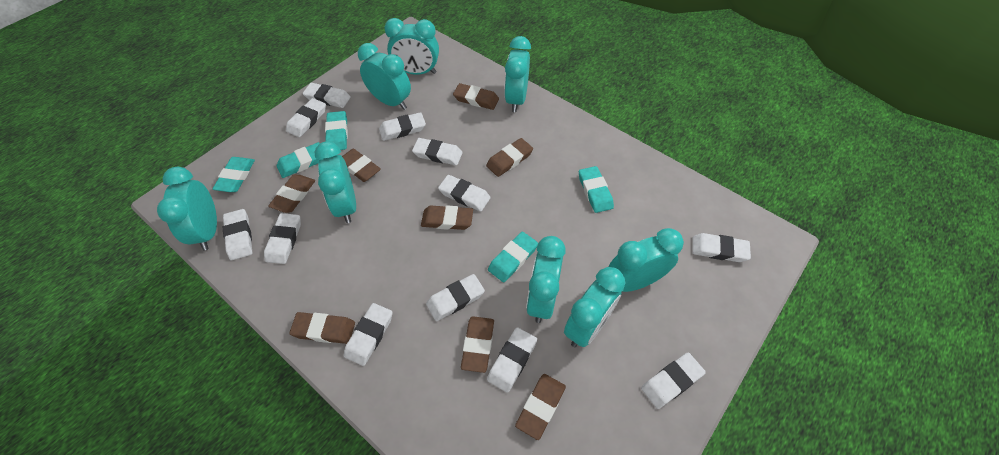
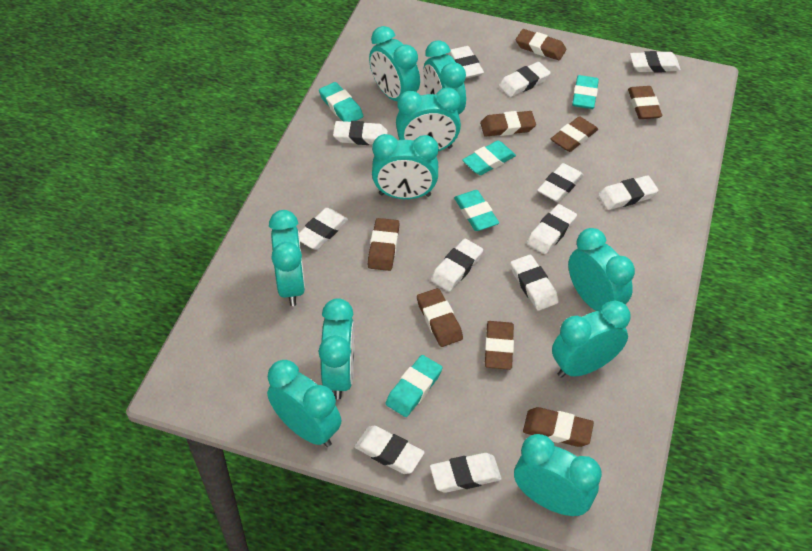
turquoise clock: 8 -> 10

